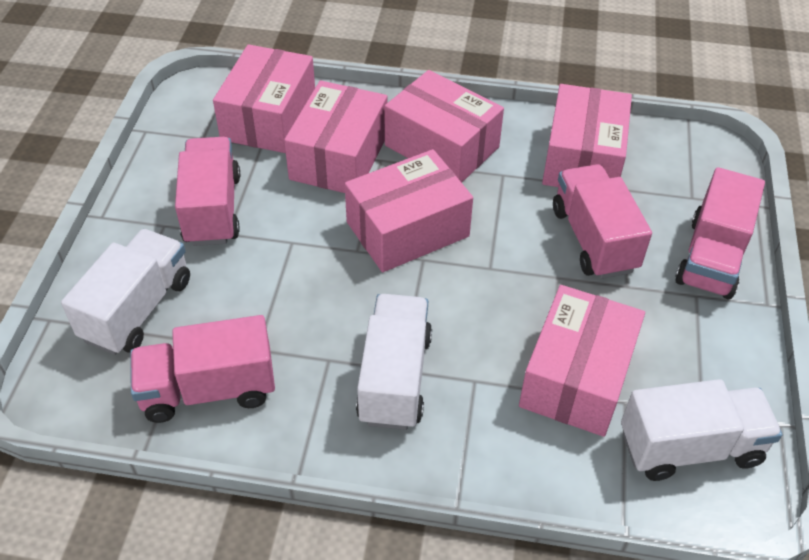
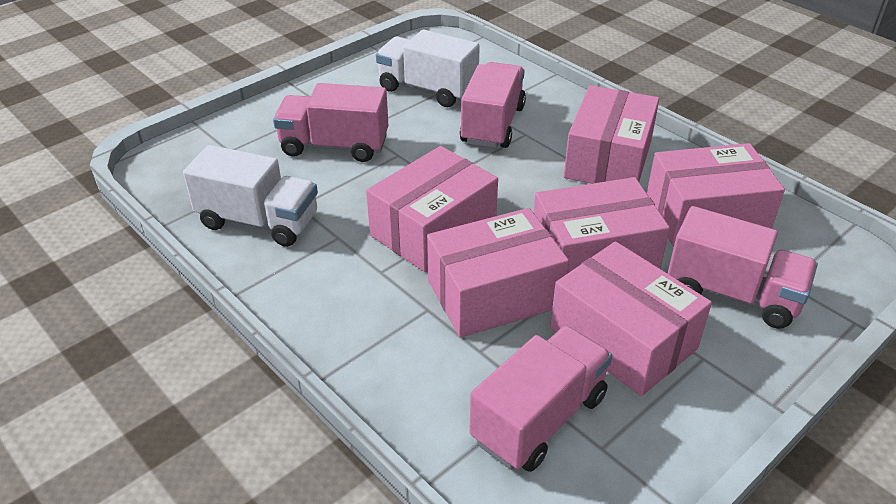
white truck: 3 -> 2

